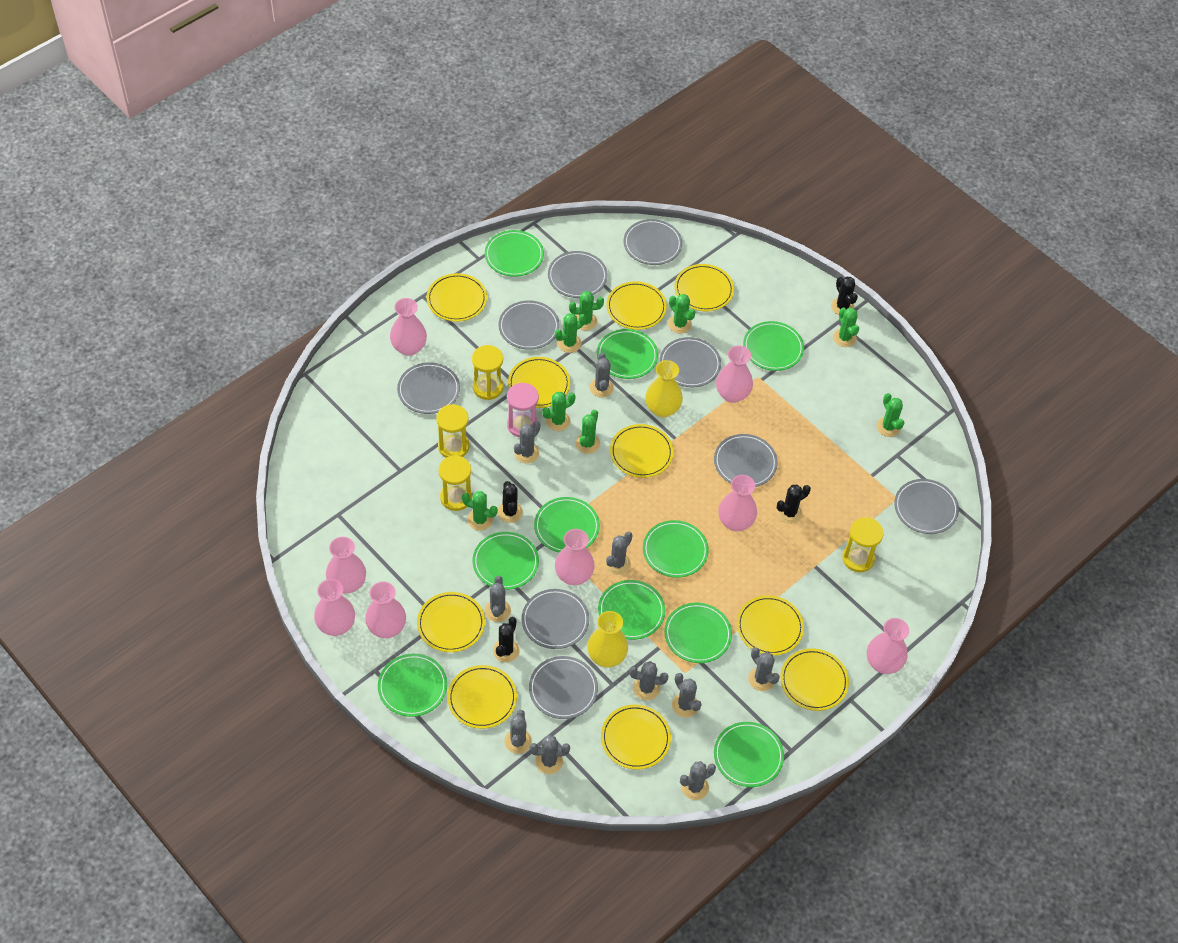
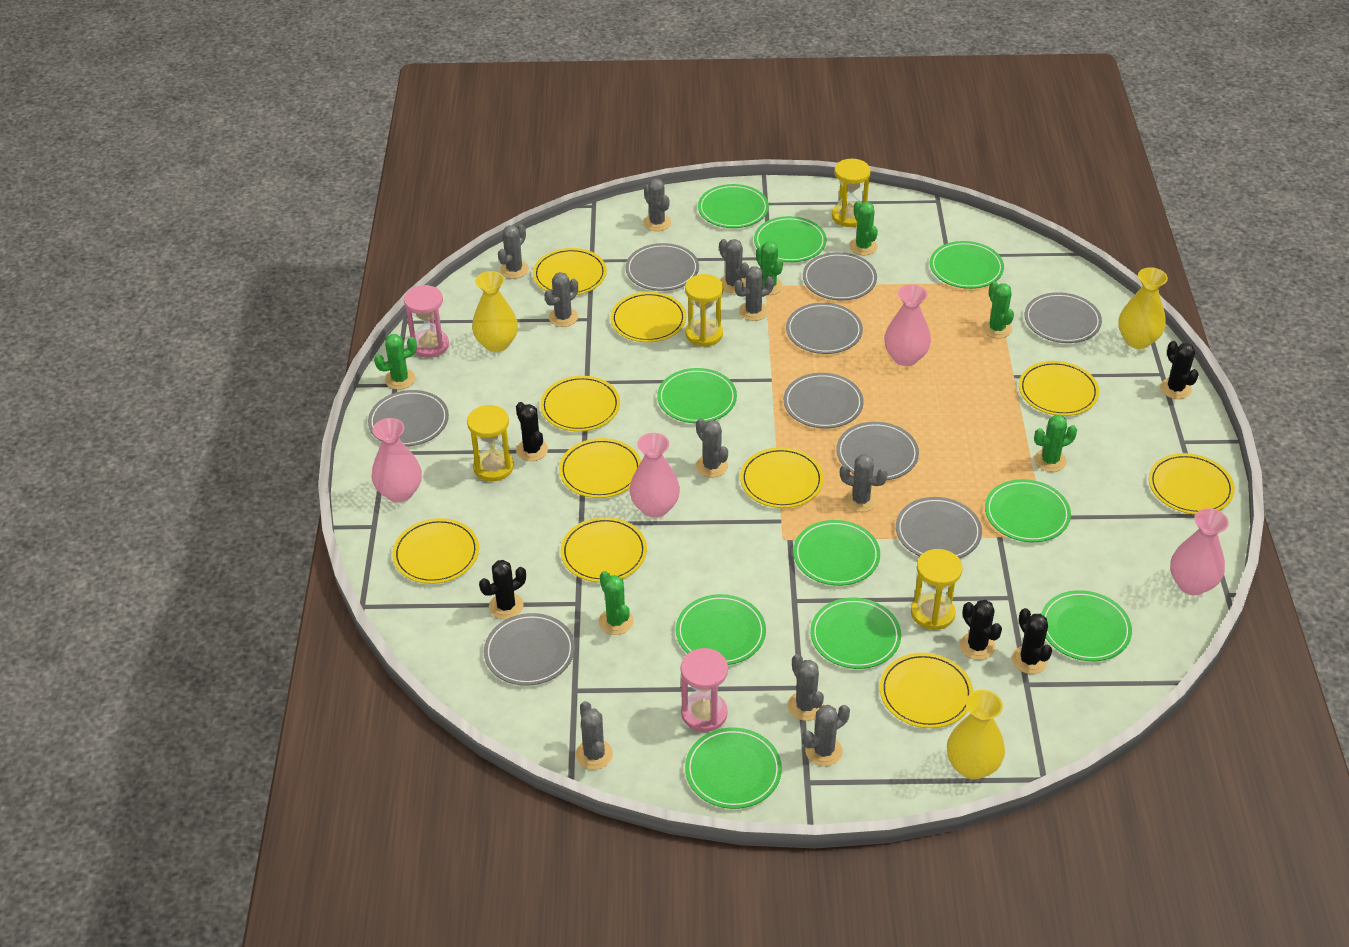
black cactus: 4 -> 5
green cactus: 8 -> 6
pink hourglass: 1 -> 2
pink vase: 8 -> 4
yellow vase: 2 -> 3

